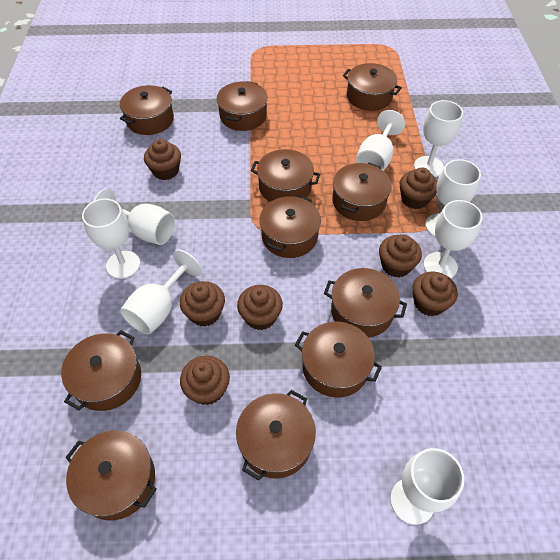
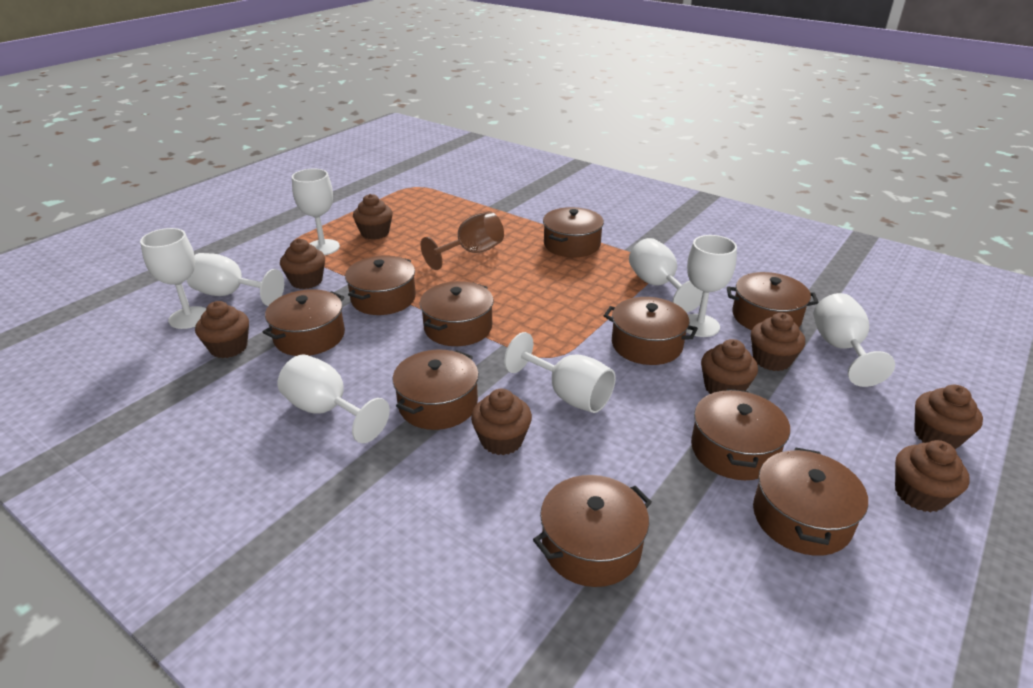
brown cupcake: 7 -> 8
brown goblet: 0 -> 1
brown pot: 11 -> 10

